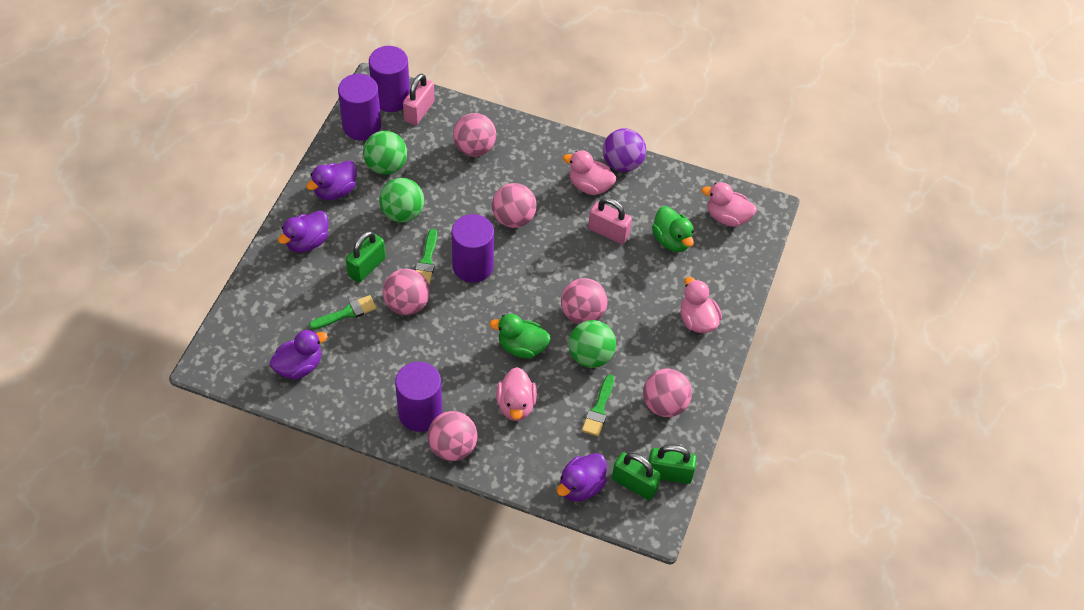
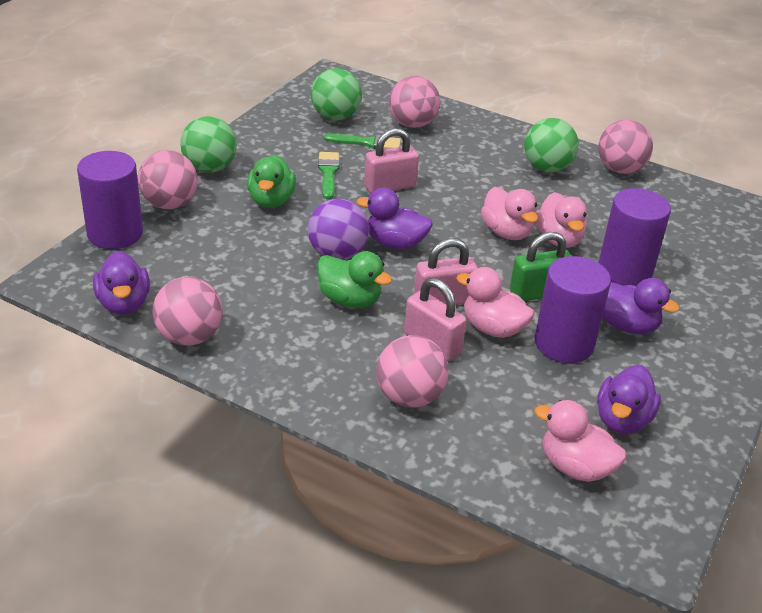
green brush: 3 -> 2
green padlock: 3 -> 1
pink ball: 6 -> 5
pink padlock: 2 -> 3
purple cylinder: 4 -> 3

